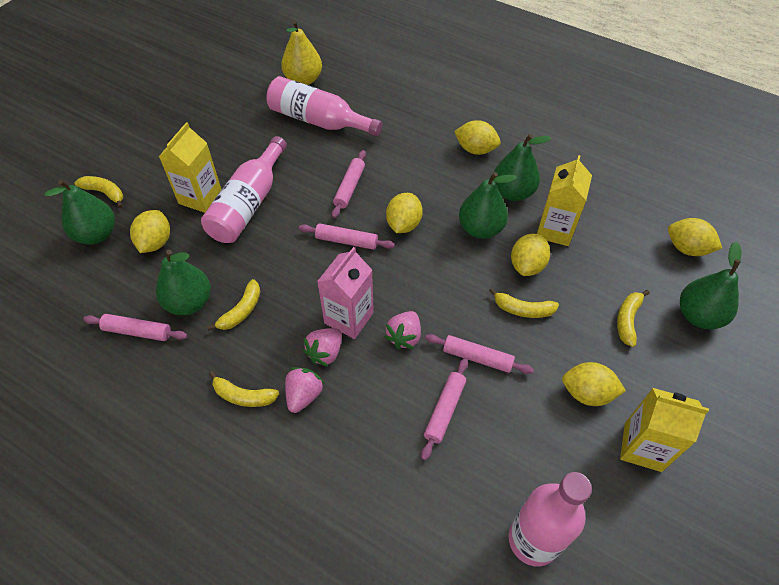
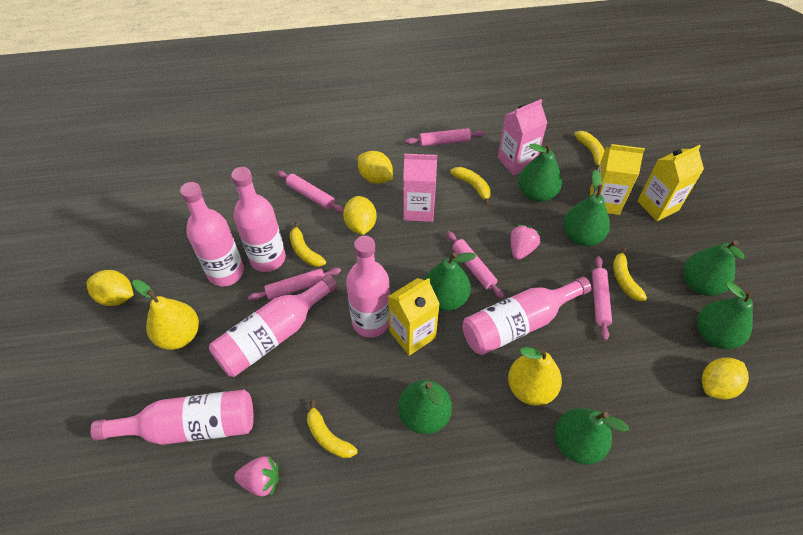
green pear: 5 -> 7
pink bottle: 3 -> 6
pink carton: 1 -> 2
pink strawberry: 3 -> 2
yellow lemon: 6 -> 4
yellow pear: 1 -> 2

